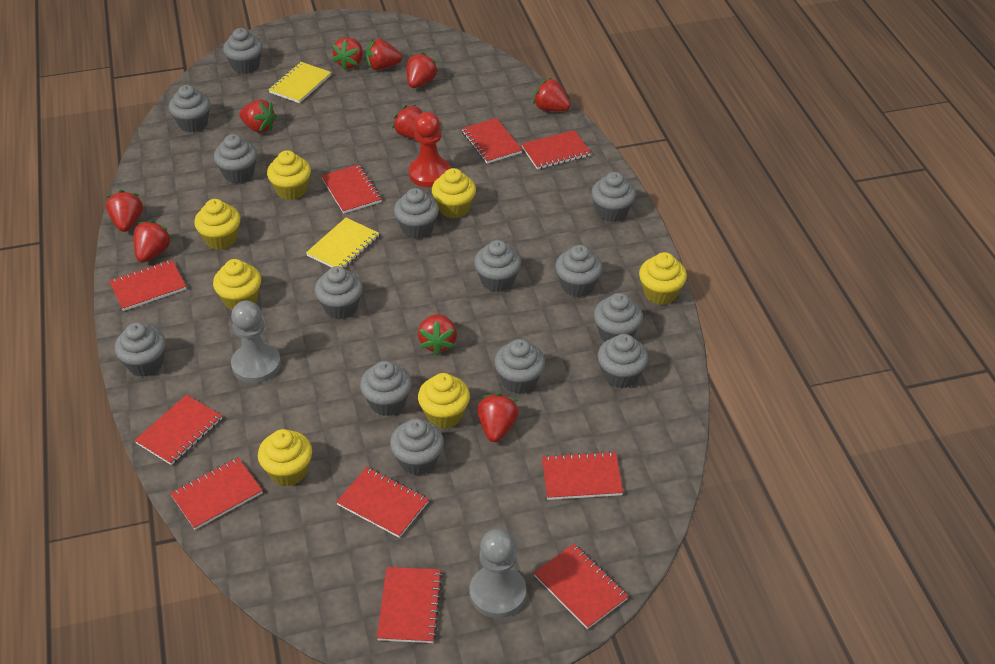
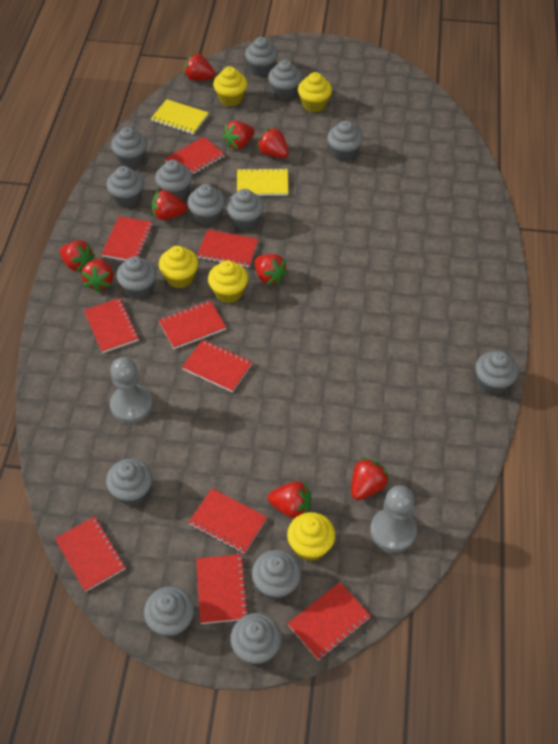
red pawn: 1 -> 0
red strawberry: 10 -> 9
yellow cupcake: 7 -> 5

